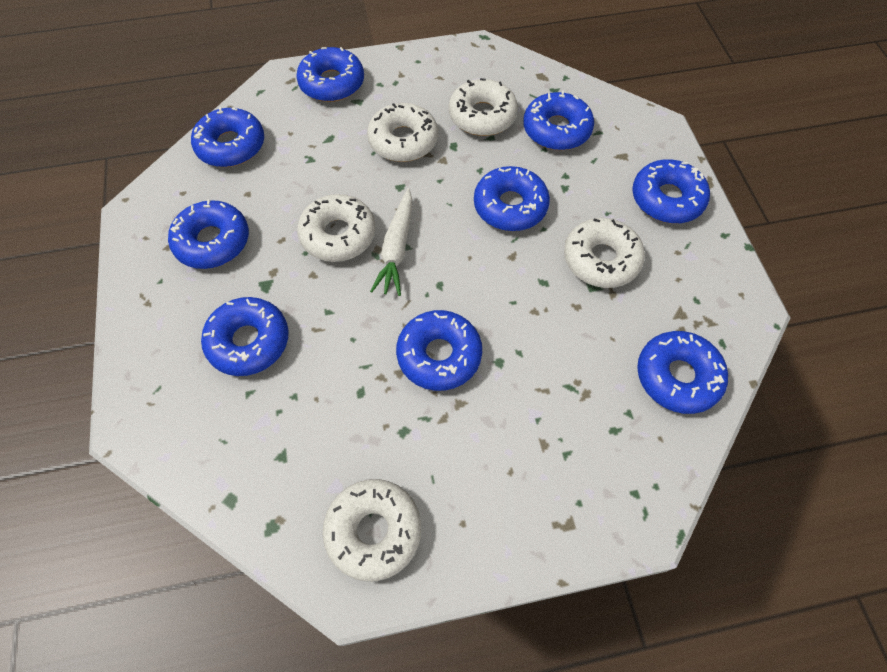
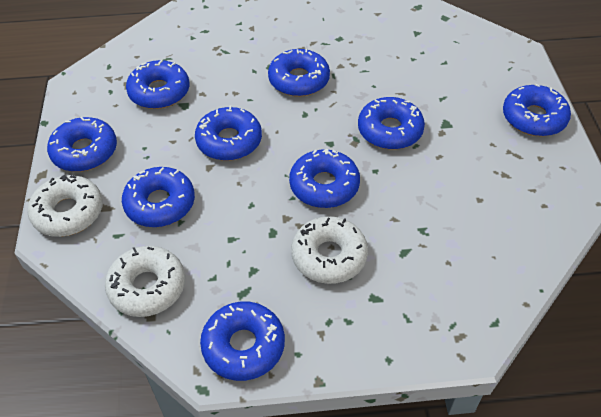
white carrot: 1 -> 0
white donut: 5 -> 3

